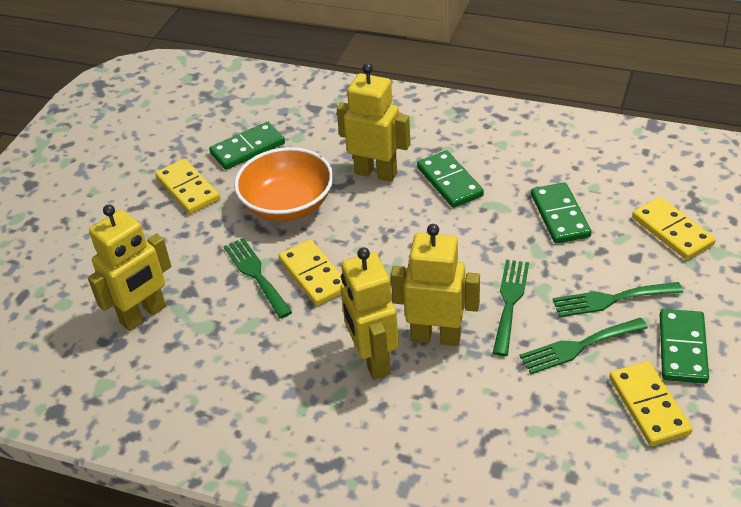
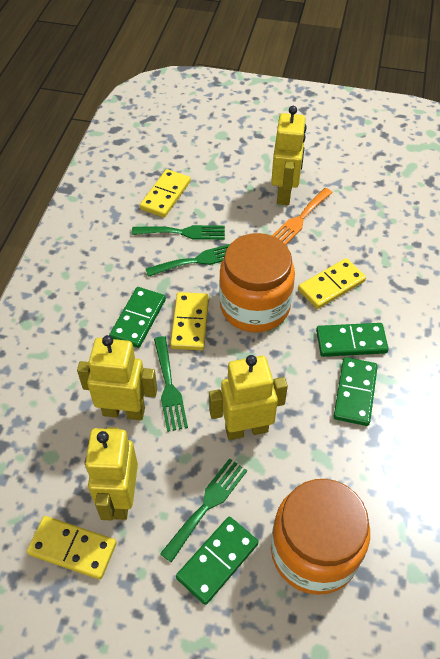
orange bowl: 1 -> 0
orange fork: 0 -> 1
orange jar: 0 -> 2

